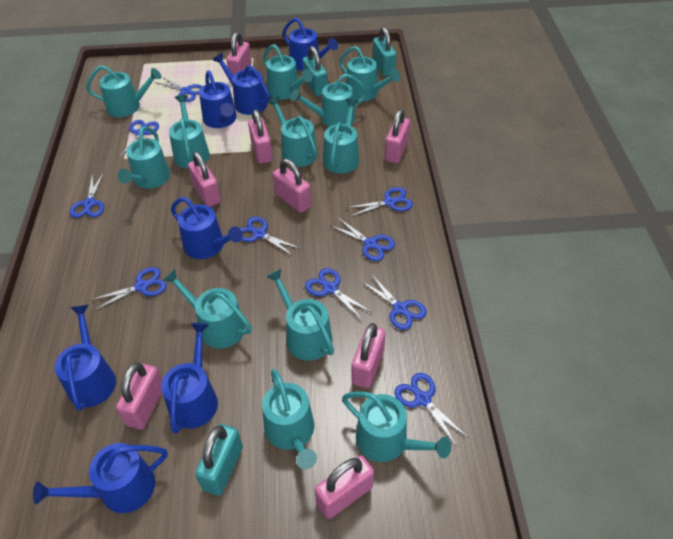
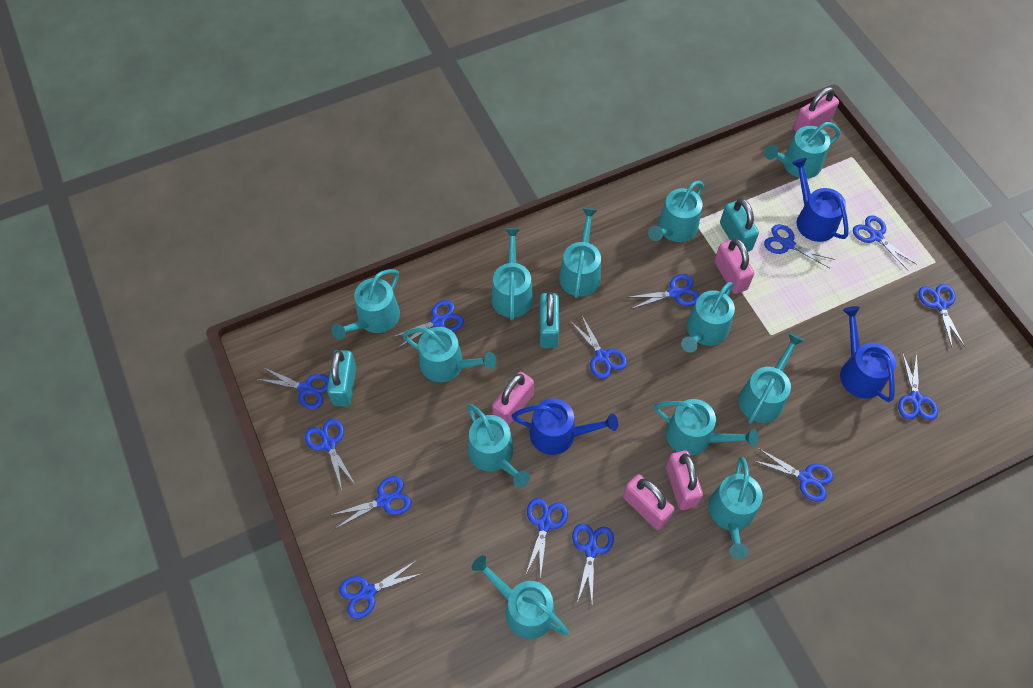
blue scissors: 10 -> 14
blue watering can: 7 -> 3
pink padlock: 8 -> 5

